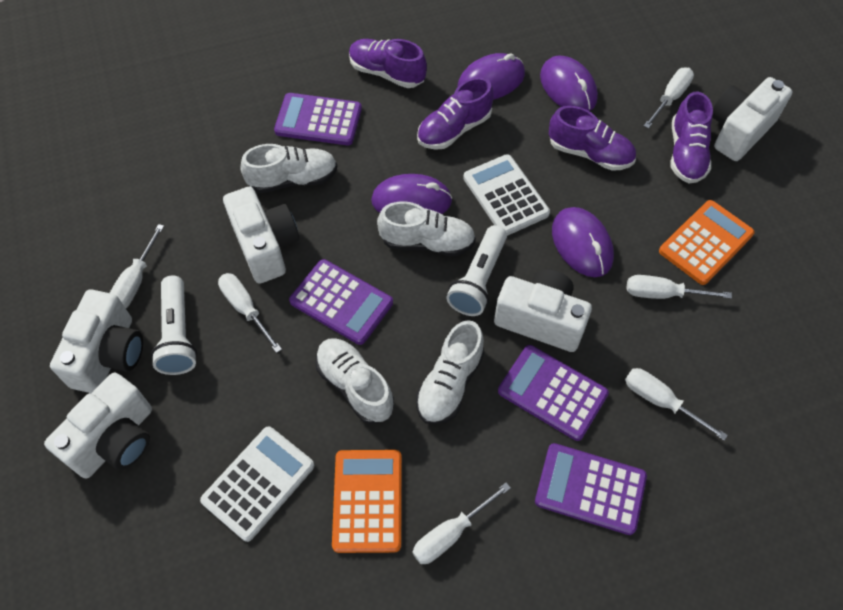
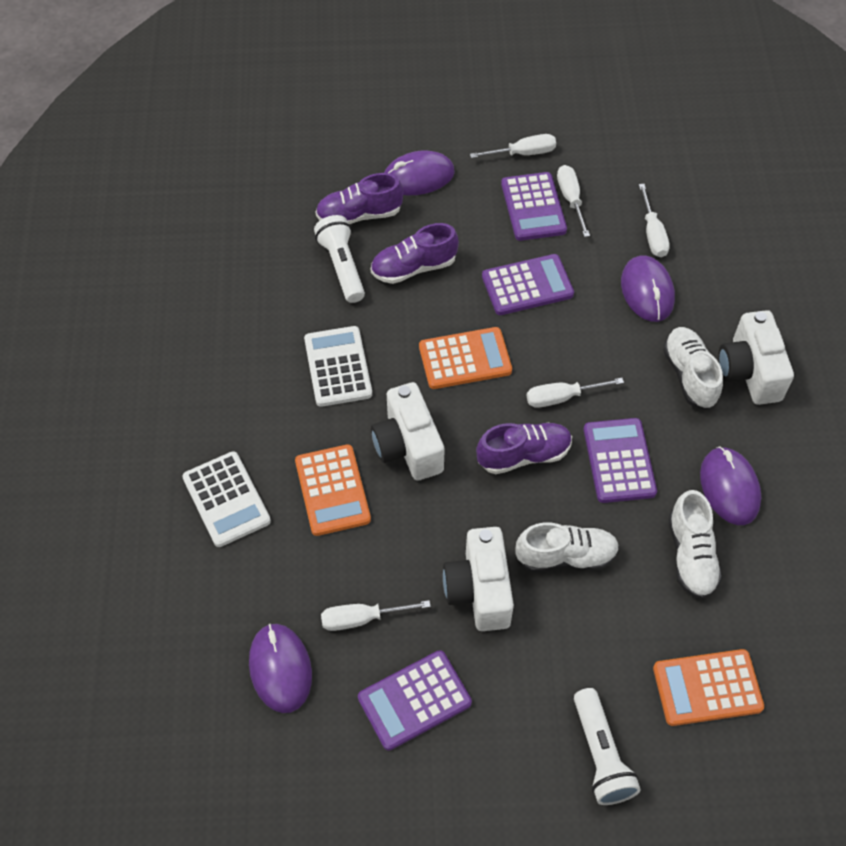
orange calculator: 2 -> 3
purple shoe: 4 -> 3
white camera: 5 -> 3
white screwdriver: 6 -> 5
white shoe: 4 -> 3

